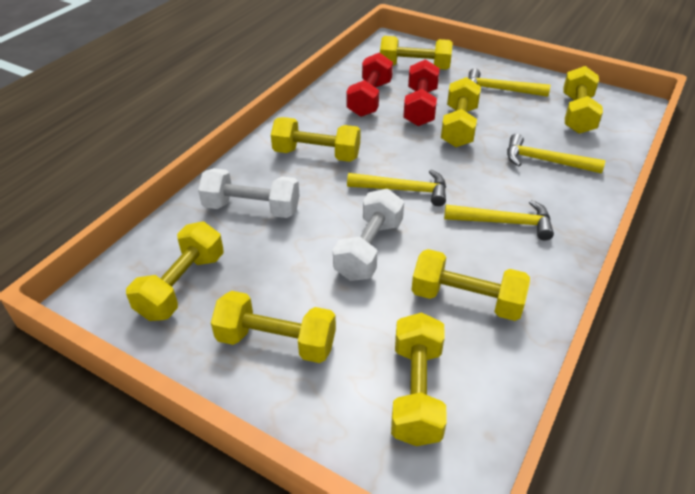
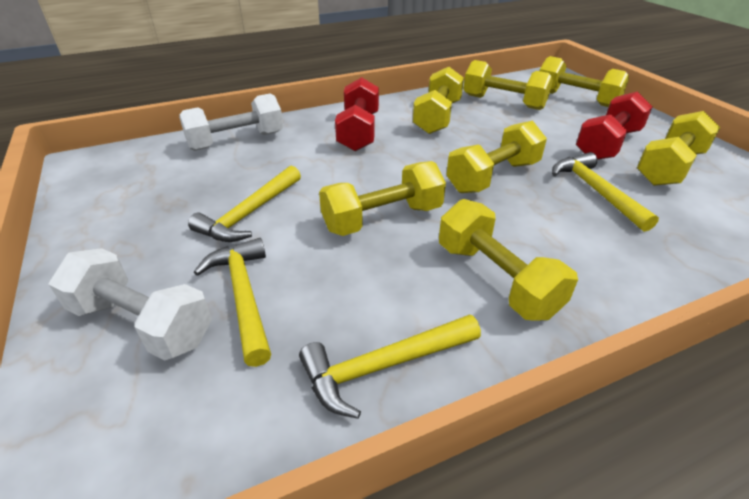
yellow dumbbell: 8 -> 7

